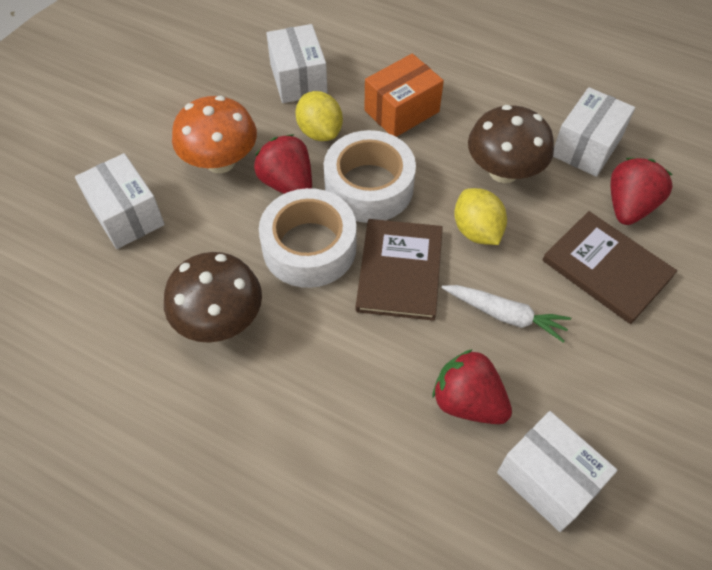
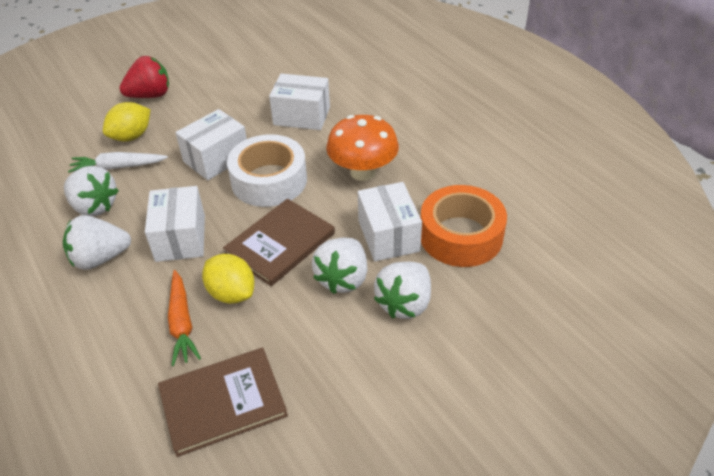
brown mushroom: 2 -> 0
orange box: 1 -> 0
orange carrot: 0 -> 1
orange tape: 0 -> 1
red strawberry: 3 -> 1
white strawberry: 0 -> 4
white tape: 2 -> 1

